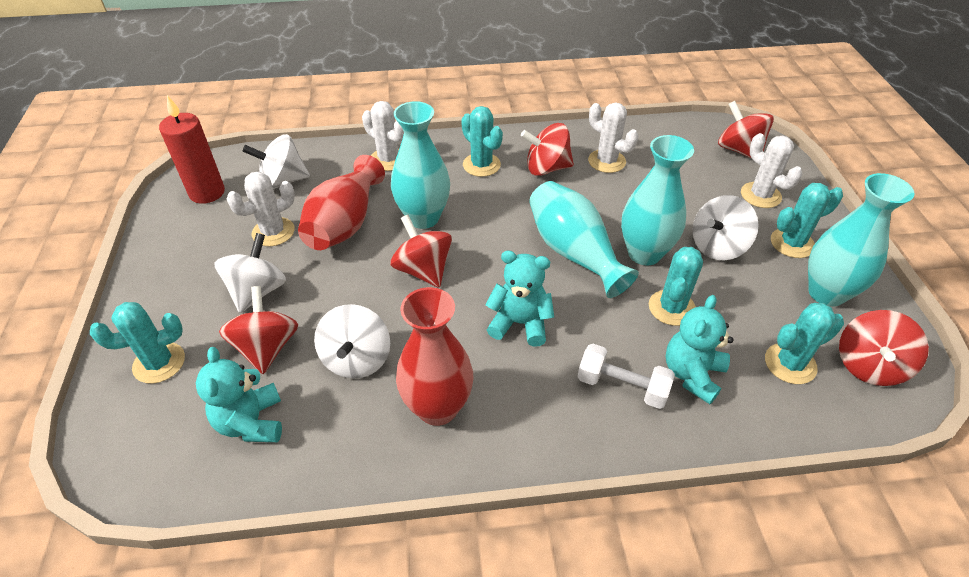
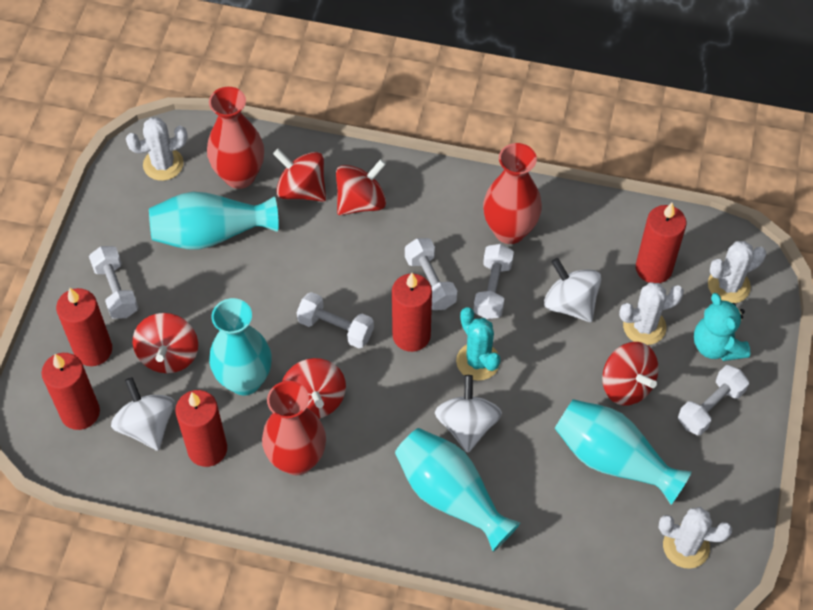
red candle: 1 -> 5
red vase: 2 -> 3
turquoise cactus: 5 -> 1
turquoise teddy bear: 3 -> 1
white dumbbell: 1 -> 5
white spinning top: 4 -> 3

